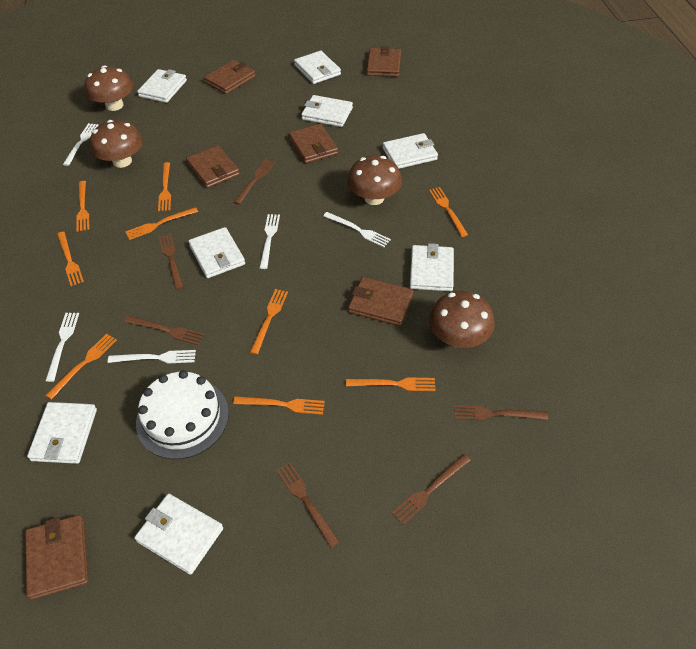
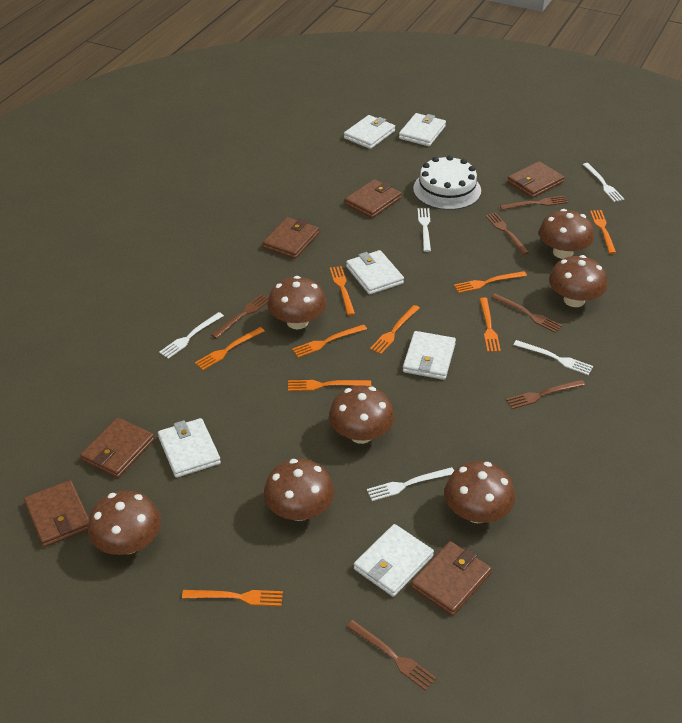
brown mushroom: 4 -> 7
white wallet: 8 -> 6

